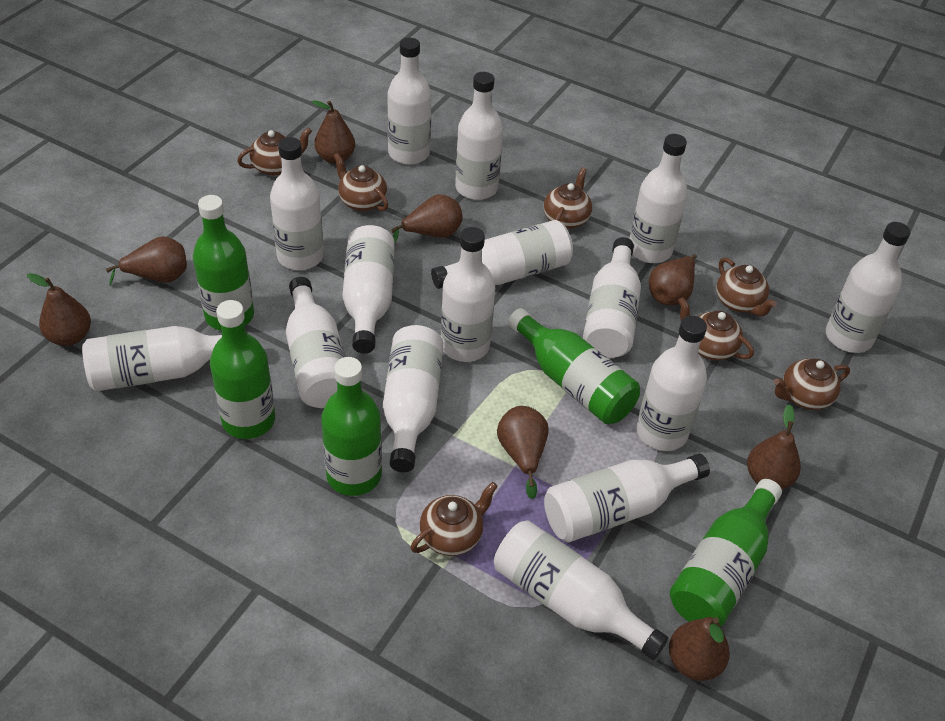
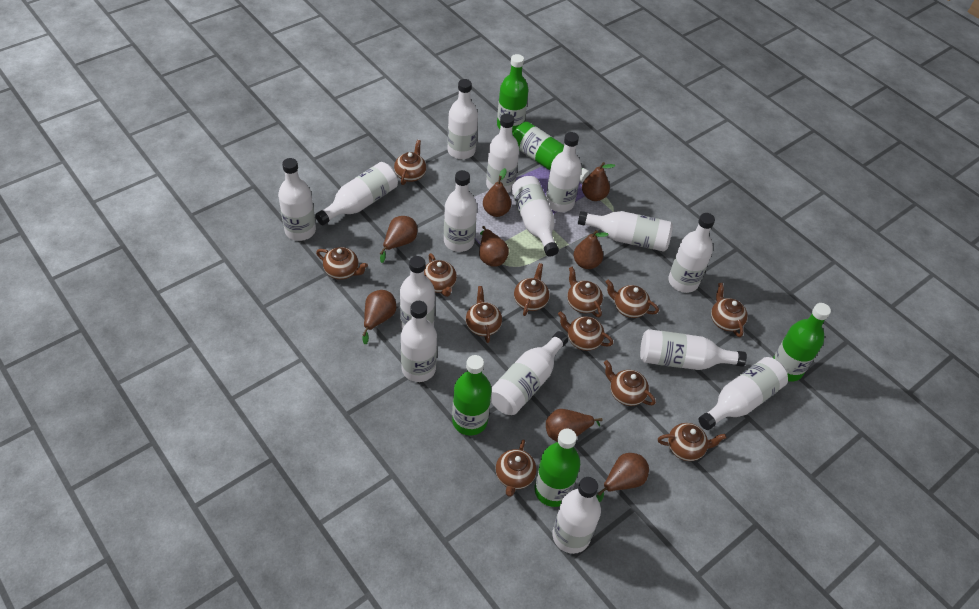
brown teapot: 7 -> 12

